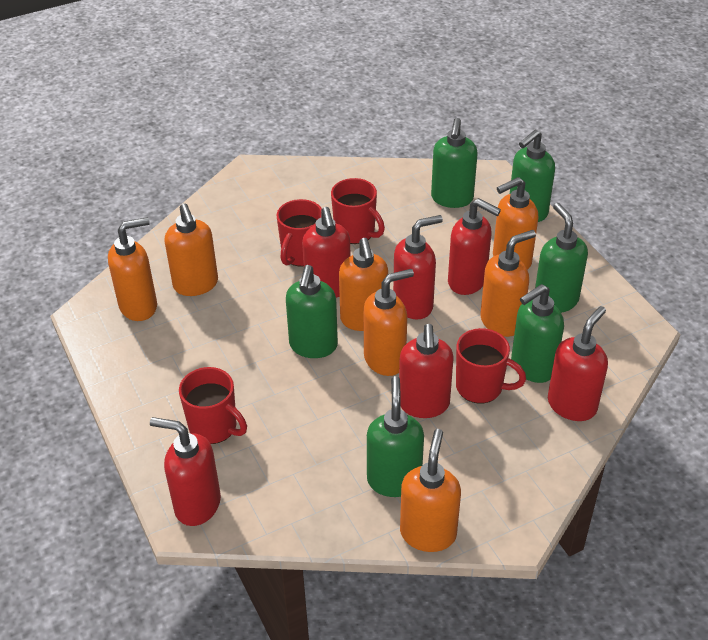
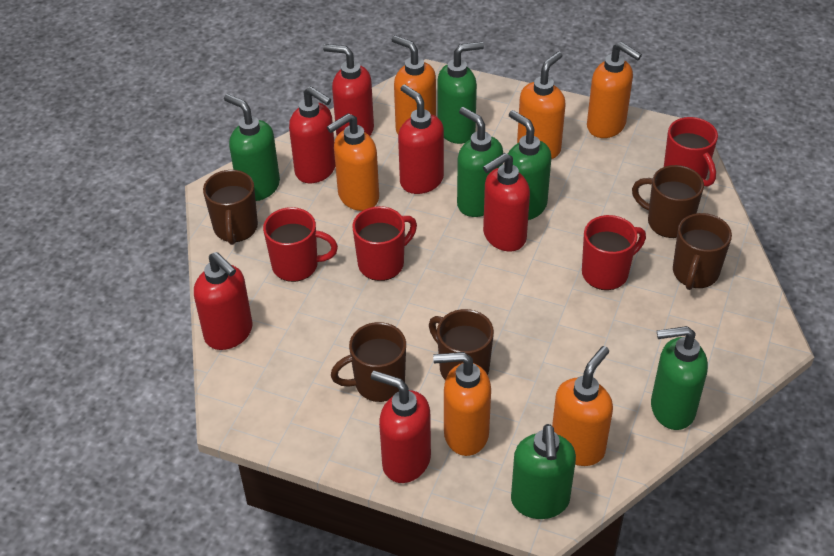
brown mug: 0 -> 5
orange soap dispenser: 7 -> 6

